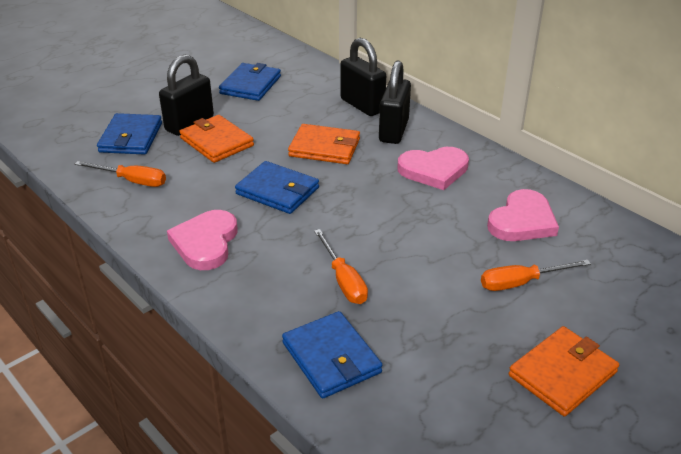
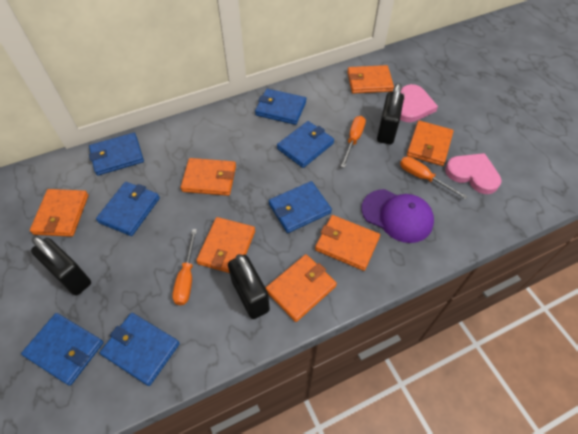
blue wallet: 4 -> 7
orange wallet: 3 -> 7
pink heart: 3 -> 2
purple cap: 0 -> 1

